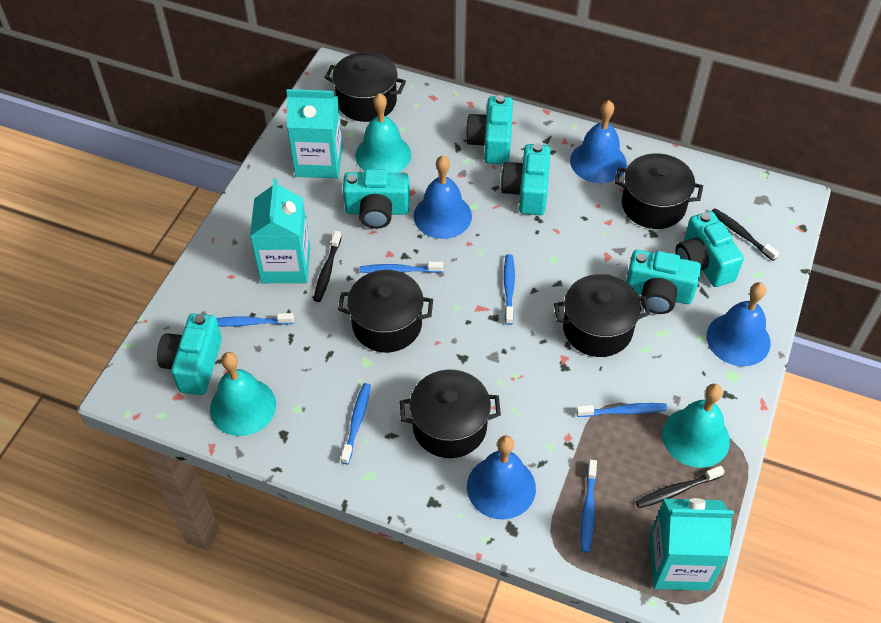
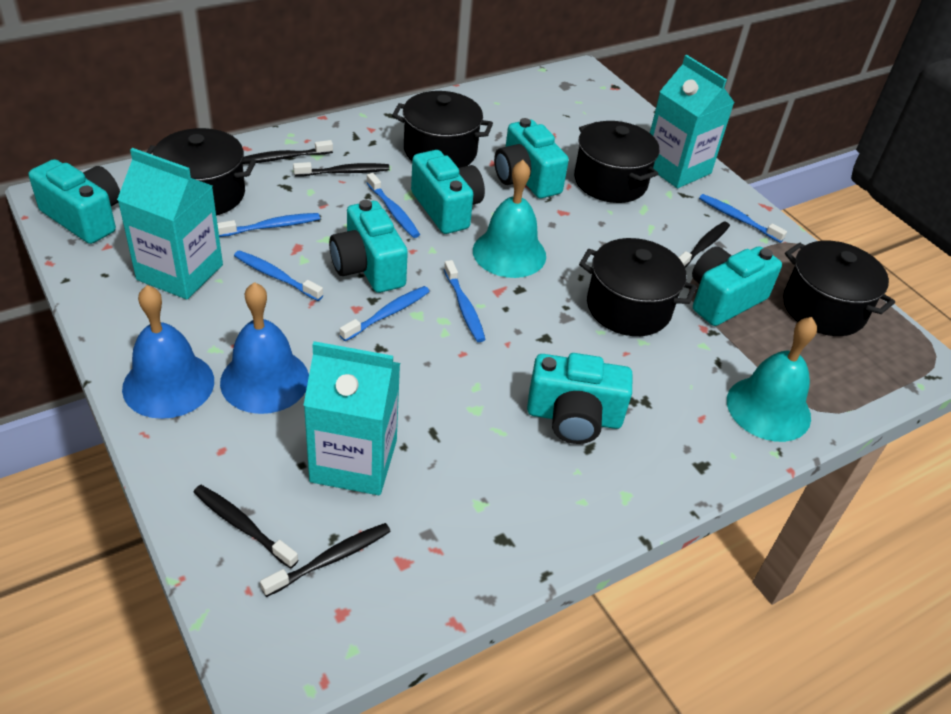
black toothbrush: 3 -> 5
blue bell: 4 -> 2
turquoise bell: 3 -> 2

